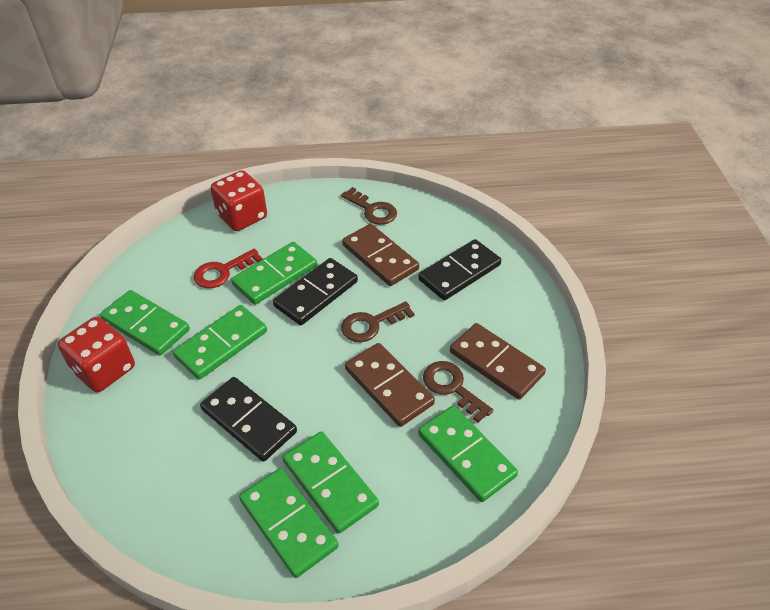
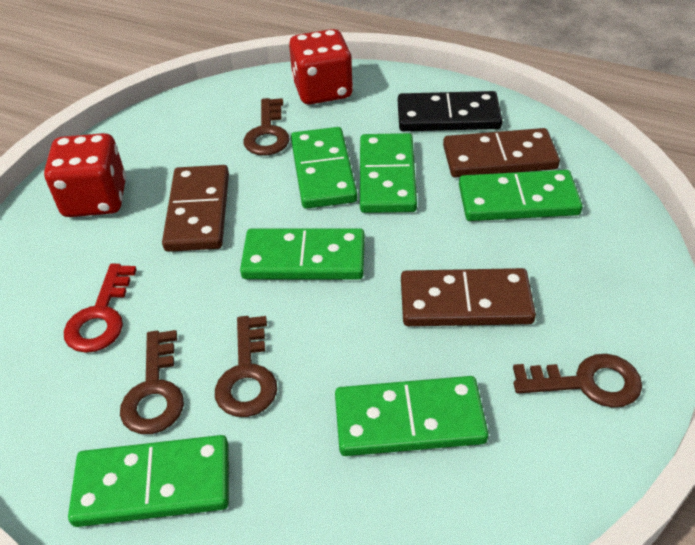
black domino: 3 -> 1
brown key: 3 -> 4

